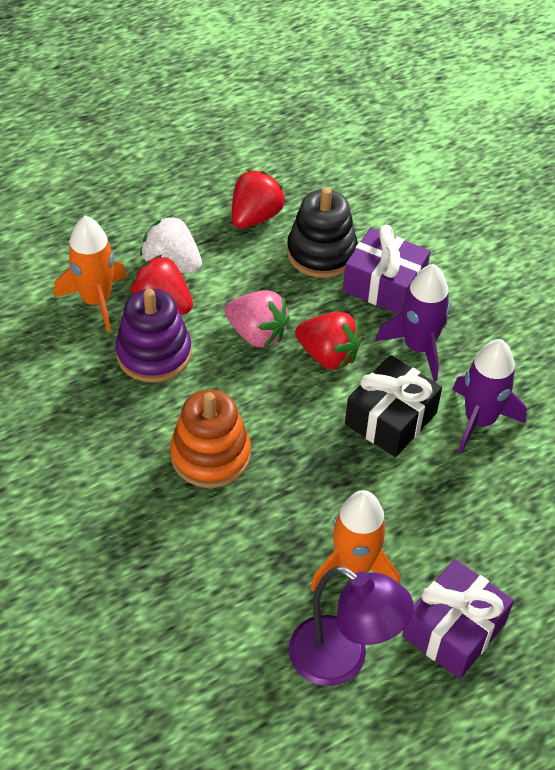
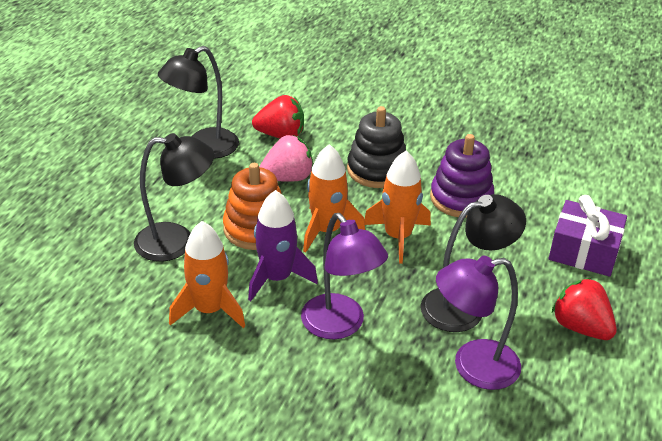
black gift: 1 -> 0
black lamp: 0 -> 3
orange rocket: 2 -> 3
purple gift: 2 -> 1
purple lamp: 1 -> 2
purple rocket: 2 -> 1
red strawberry: 3 -> 2
white strawberry: 1 -> 0

